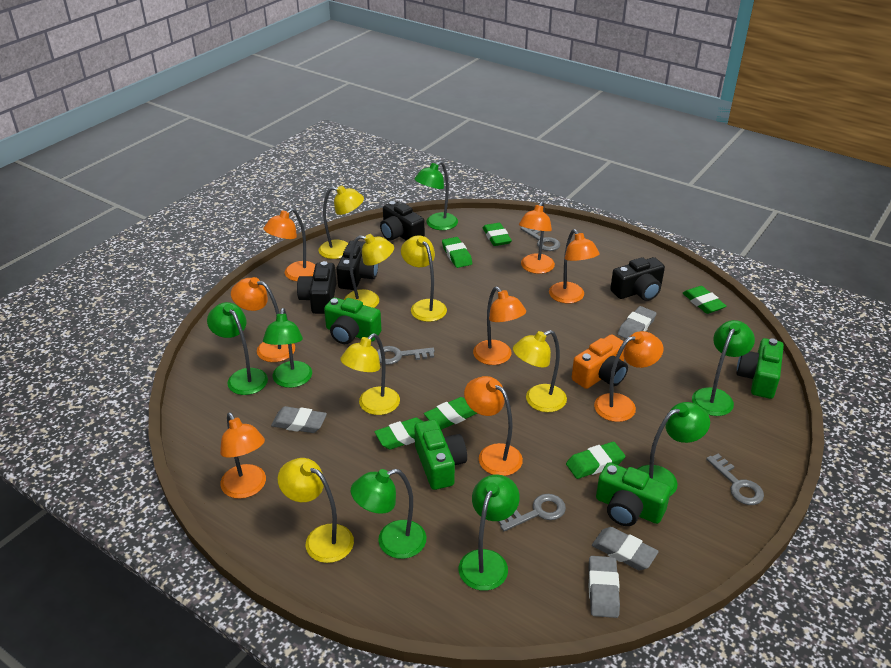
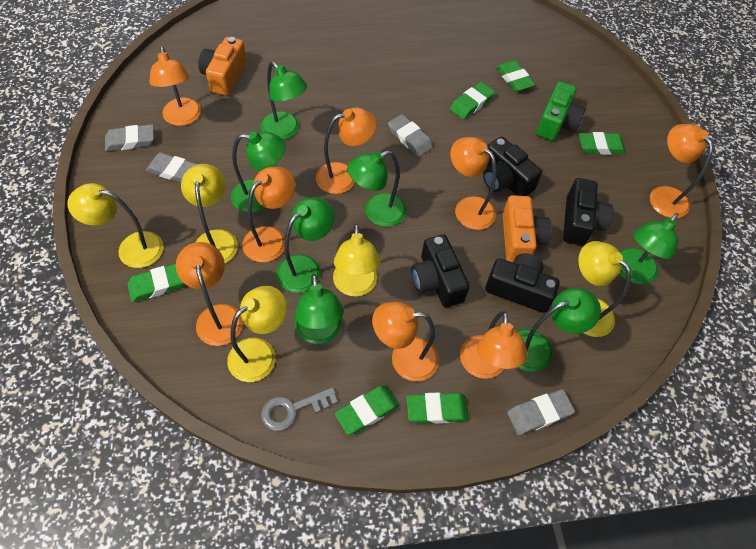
green camera: 4 -> 1
grey key: 4 -> 1
orange camera: 1 -> 2
yellow lamp: 6 -> 5

